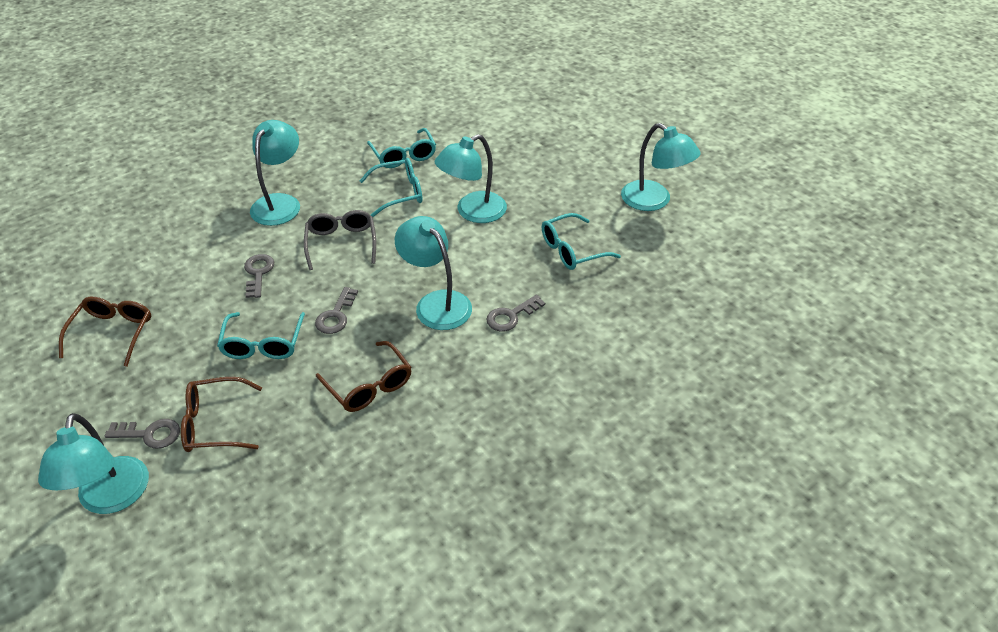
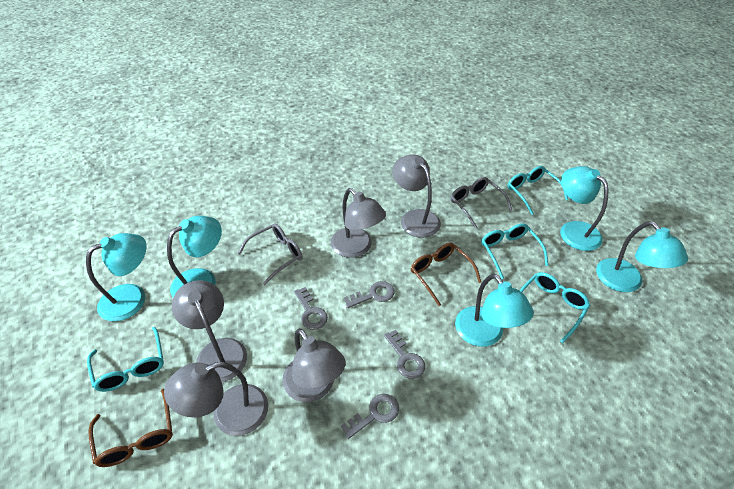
brown glasses: 3 -> 2
grey glasses: 1 -> 2
grey lamp: 0 -> 5

